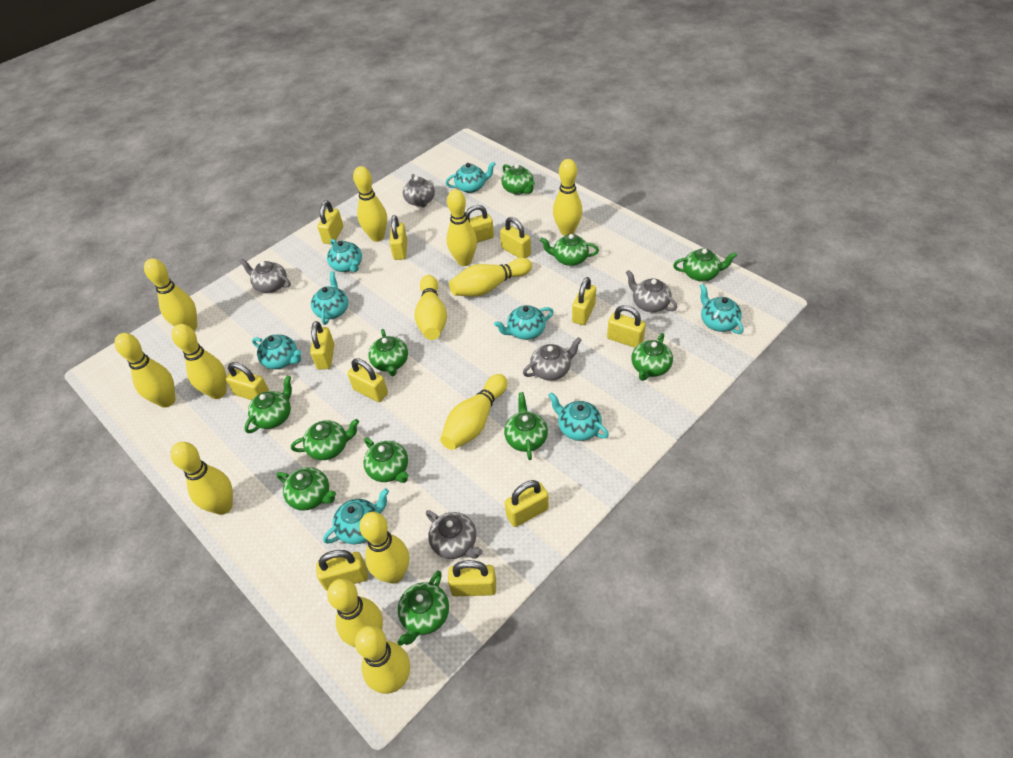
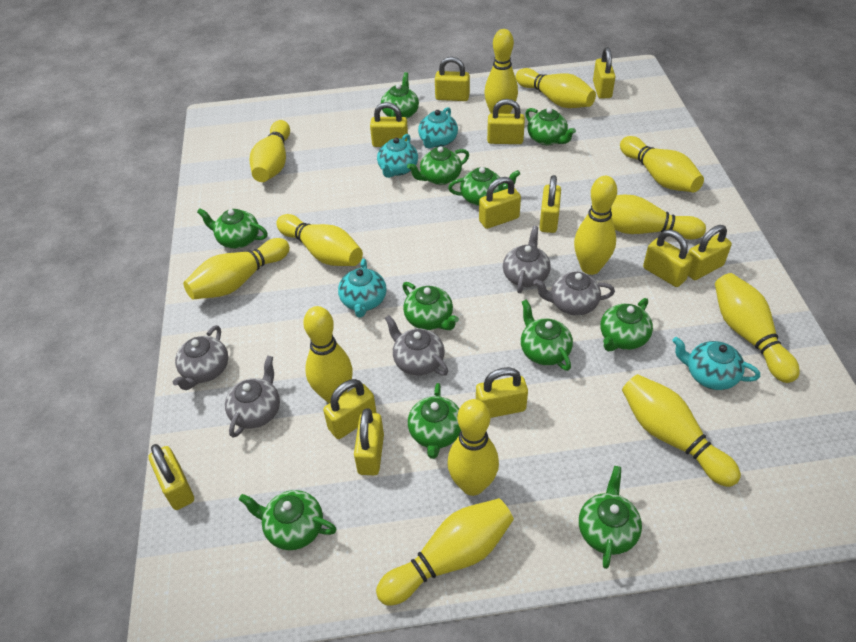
turquoise teapot: 8 -> 4

